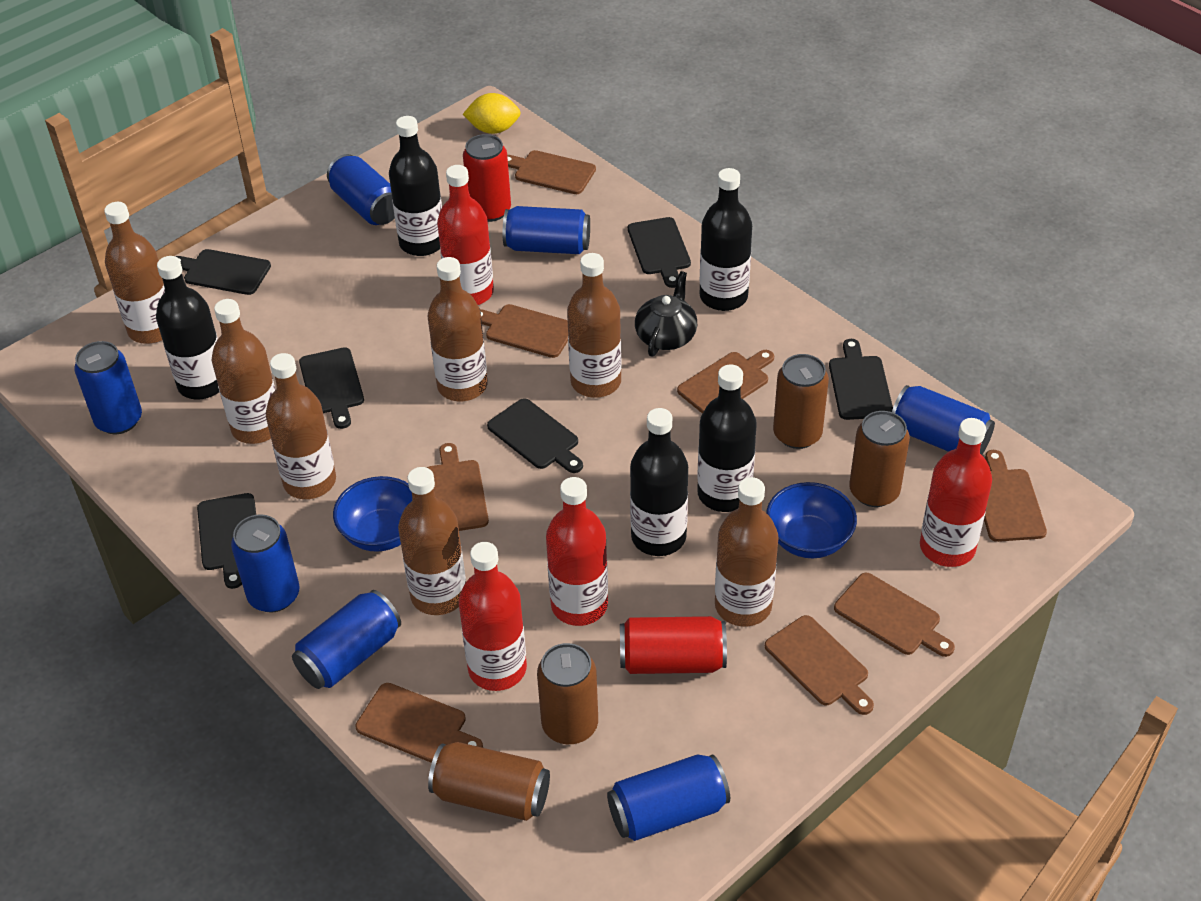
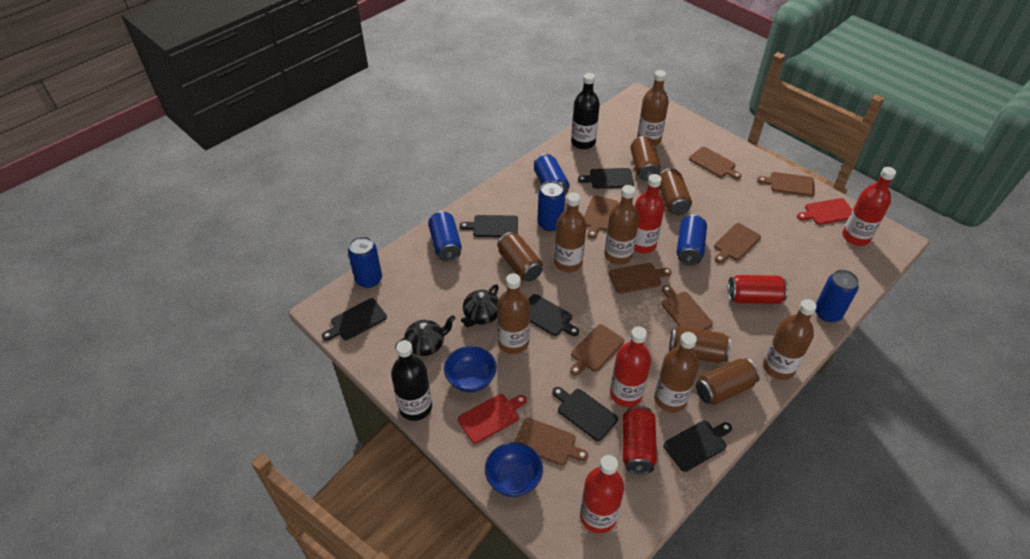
black bottle: 5 -> 2
black teapot: 1 -> 2
blue can: 7 -> 6
brown bottle: 7 -> 6
brown can: 4 -> 5
red cutting board: 0 -> 2
yellow lemon: 1 -> 0

